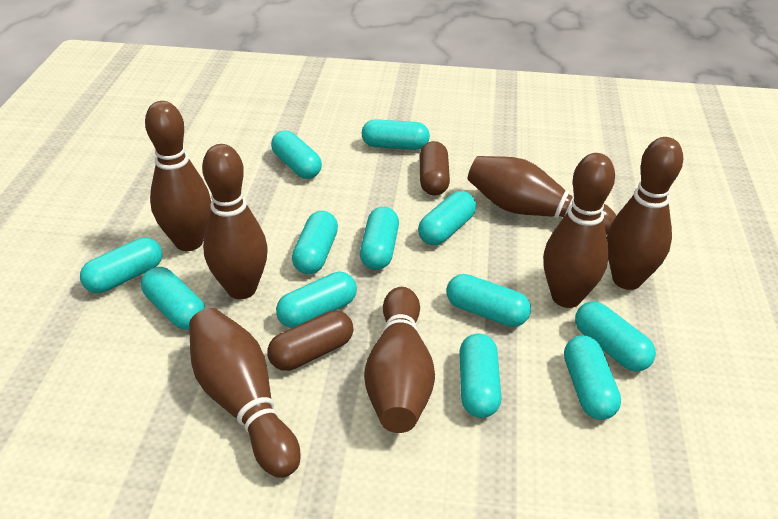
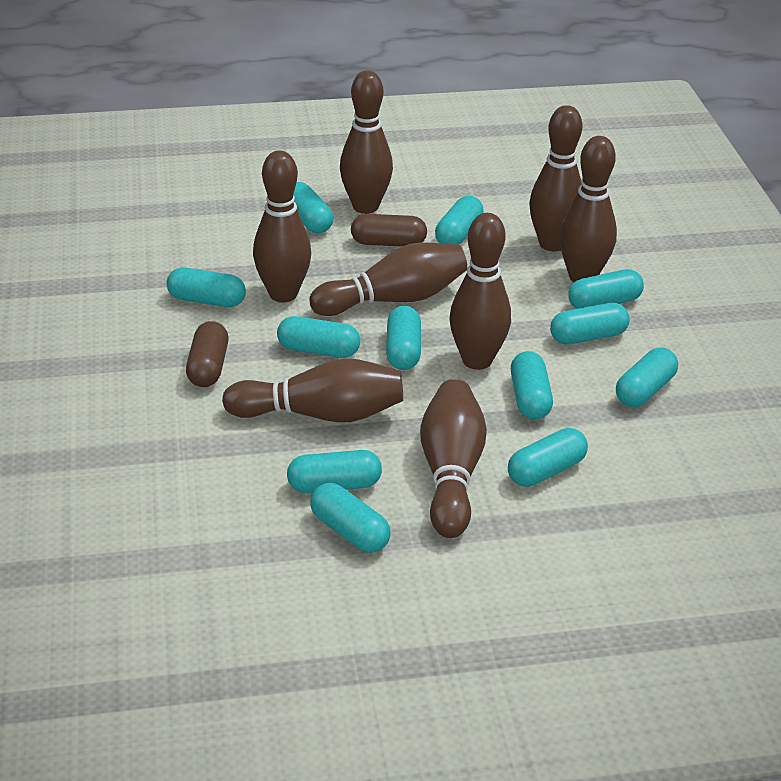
brown bowling pin: 7 -> 8

